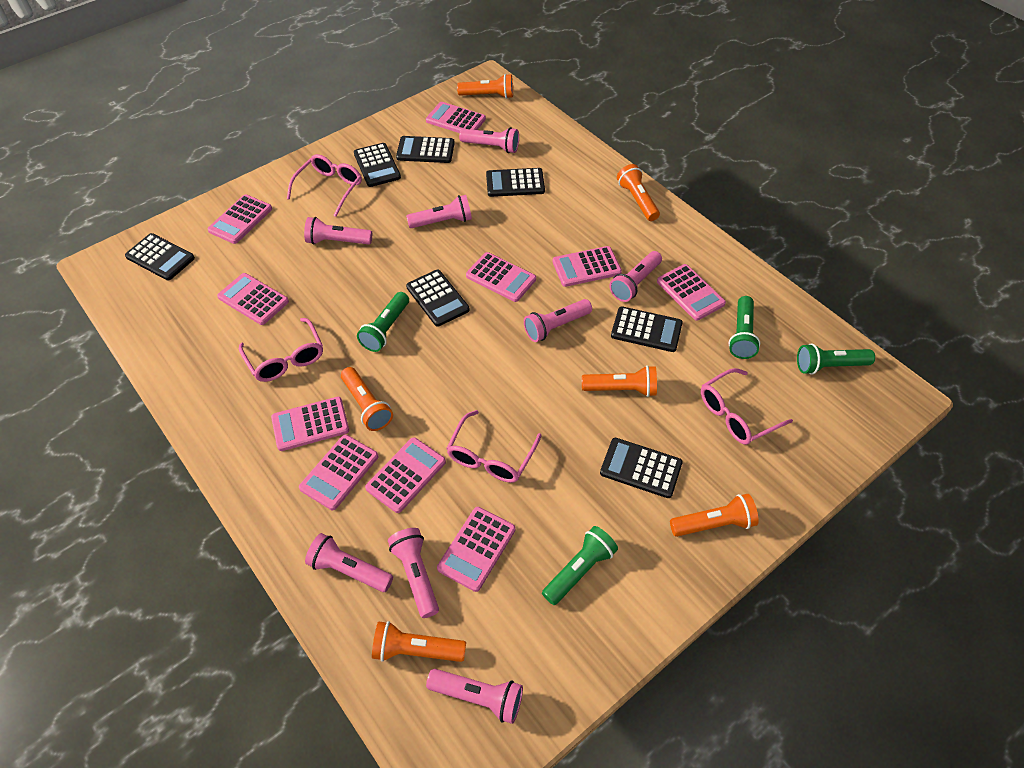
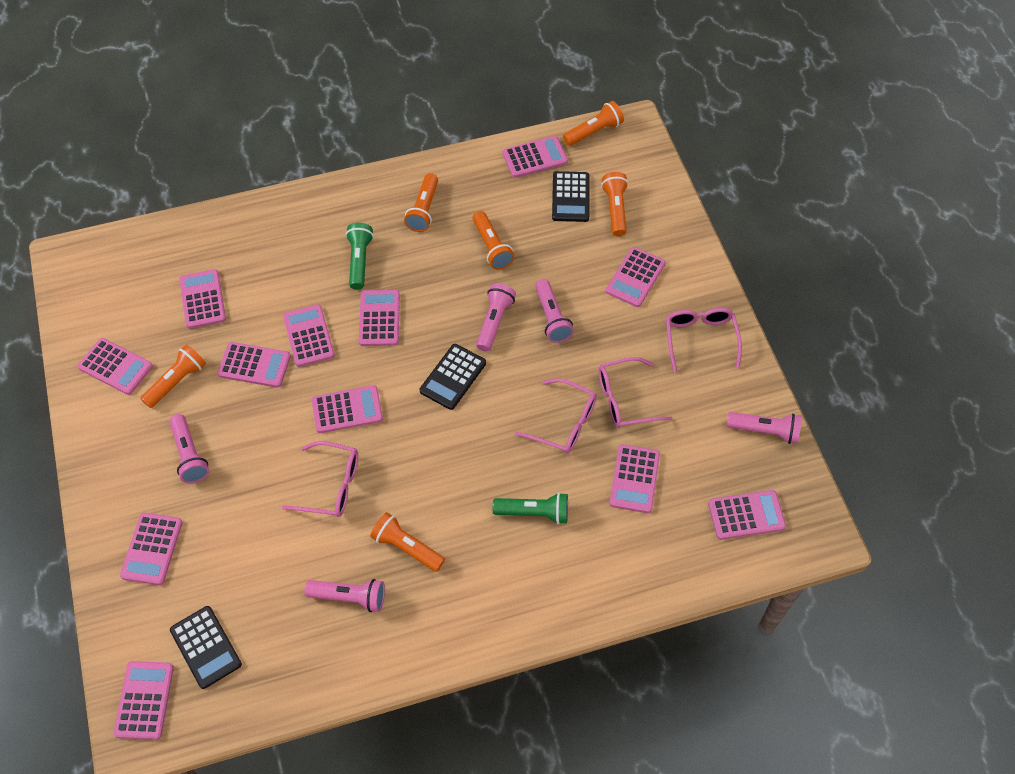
black calculator: 7 -> 3
green flashlight: 4 -> 2
pink calculator: 10 -> 12
pink flashlight: 8 -> 5

